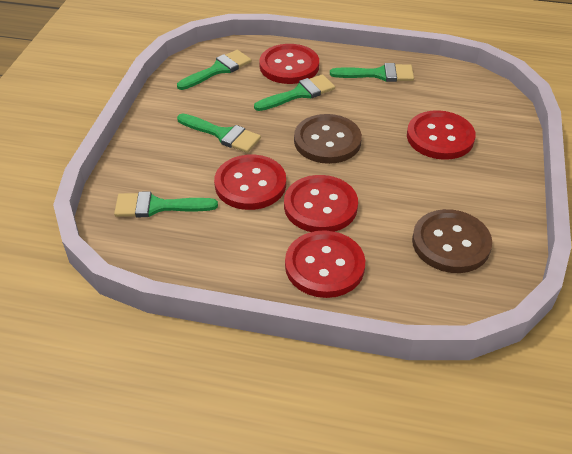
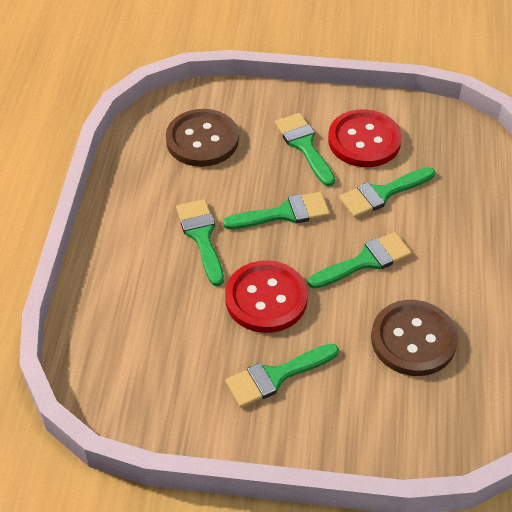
green brush: 5 -> 6
red button: 5 -> 2

